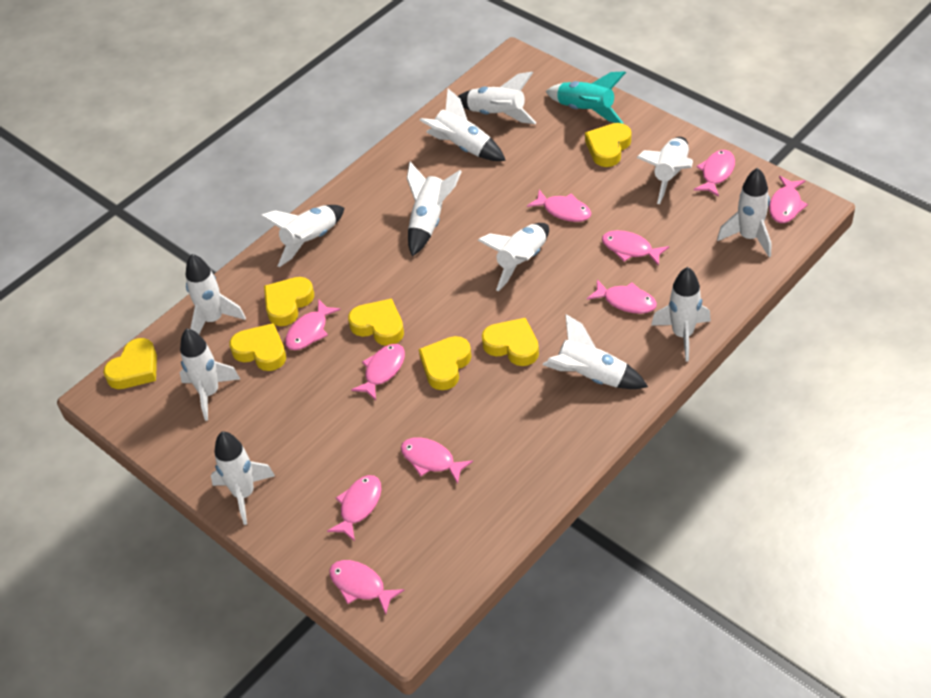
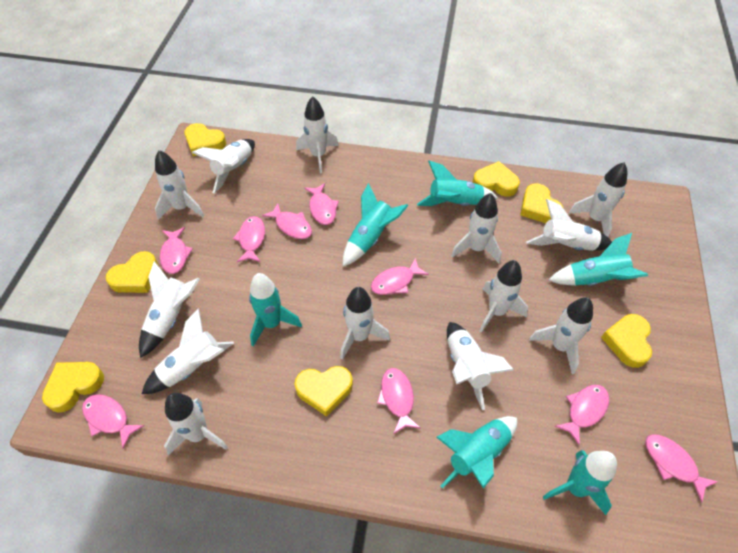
pink fish: 10 -> 9
turquoise rocket: 1 -> 6
white rocket: 12 -> 13

